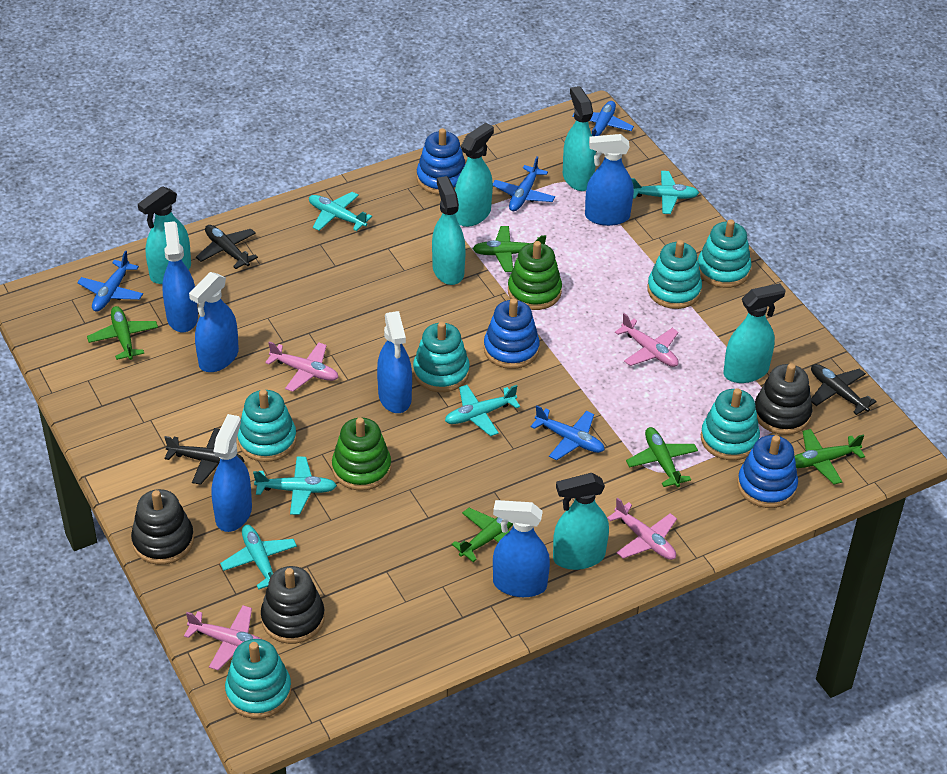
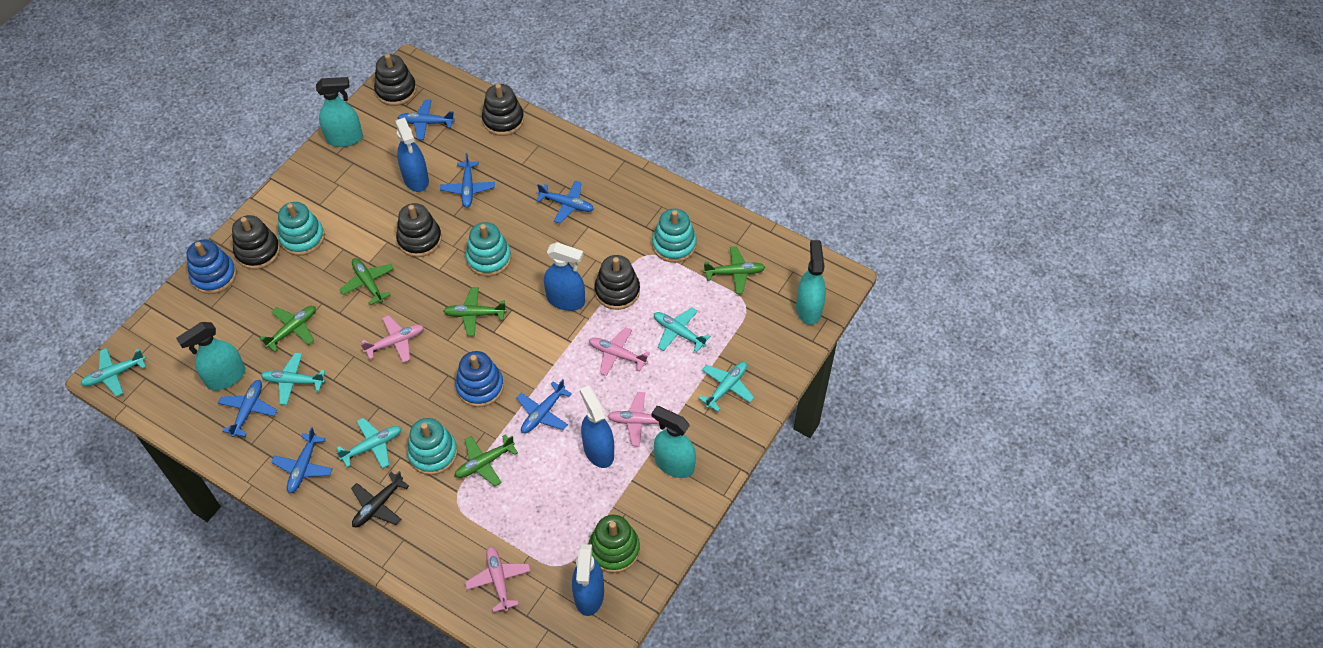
black plane: 3 -> 1
black stacking toy: 3 -> 5
blue plane: 4 -> 6
blue spray bottle: 6 -> 4
blue stacking toy: 3 -> 2
green stacking toy: 2 -> 1
turquoise spray bottle: 6 -> 4
turquoise stacking toy: 6 -> 4

